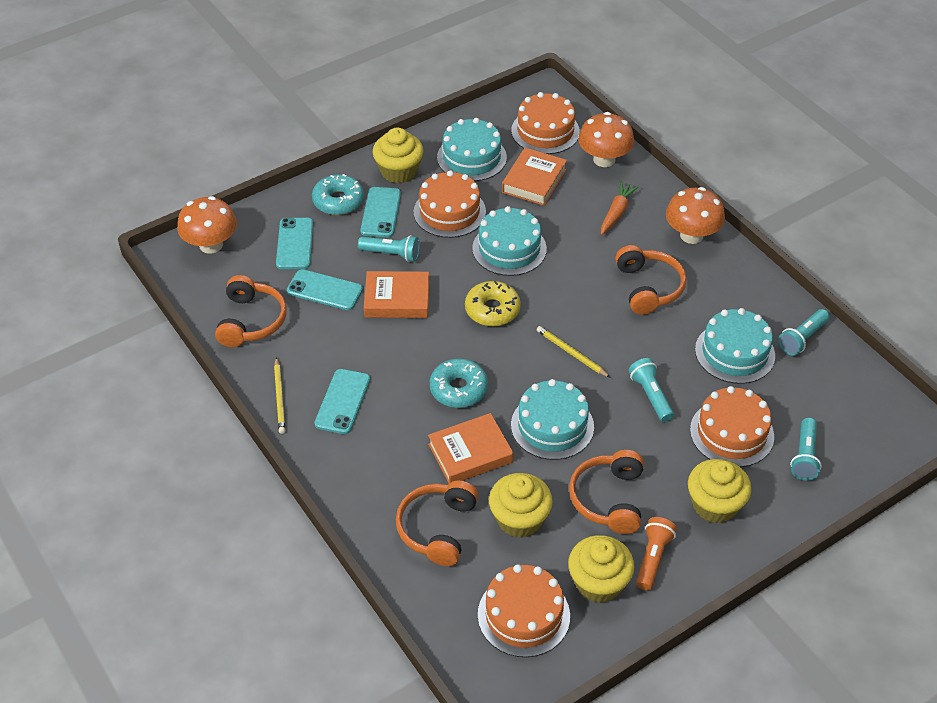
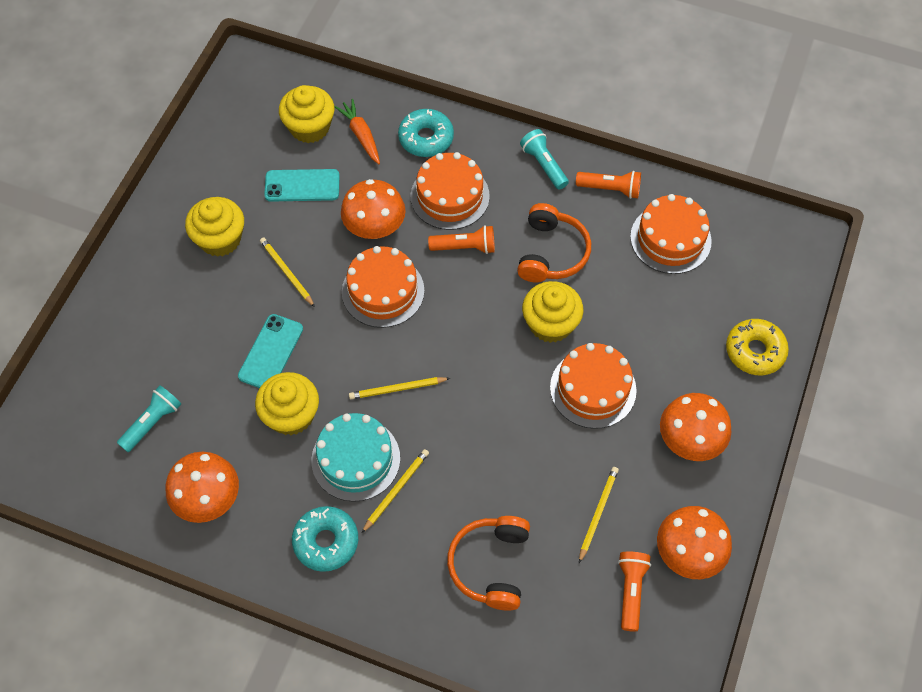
orange book: 3 -> 0
orange flashlight: 1 -> 3
orange headphones: 4 -> 2
orange mushroom: 3 -> 4
turquoise cake: 4 -> 1
turquoise flashlight: 4 -> 2
turquoise phone: 4 -> 2
yellow pencil: 2 -> 4

